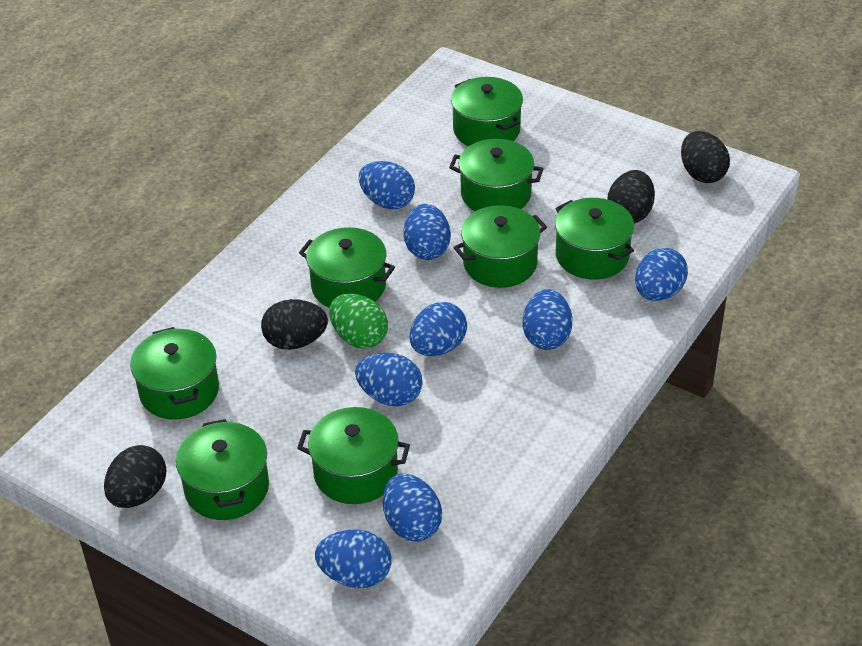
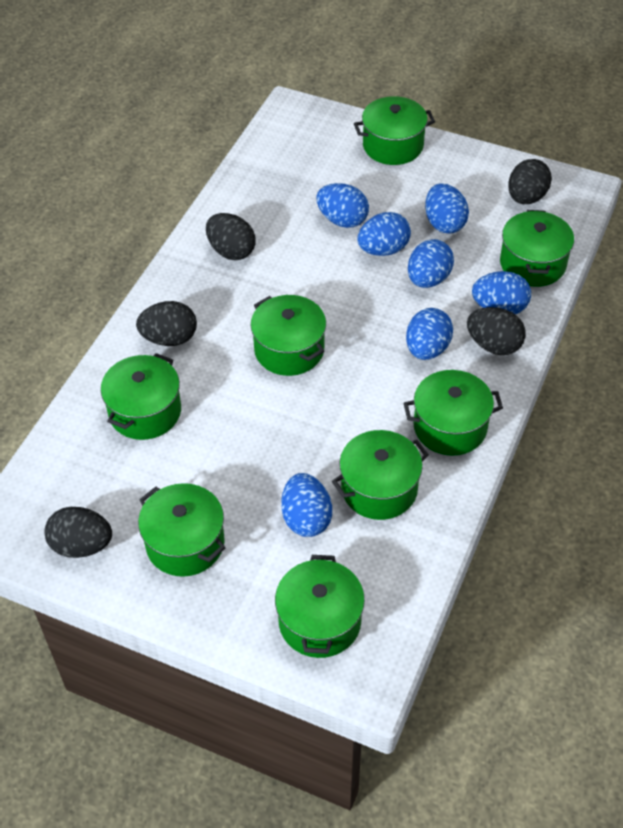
black egg: 4 -> 5
blue egg: 8 -> 7
green egg: 1 -> 0

